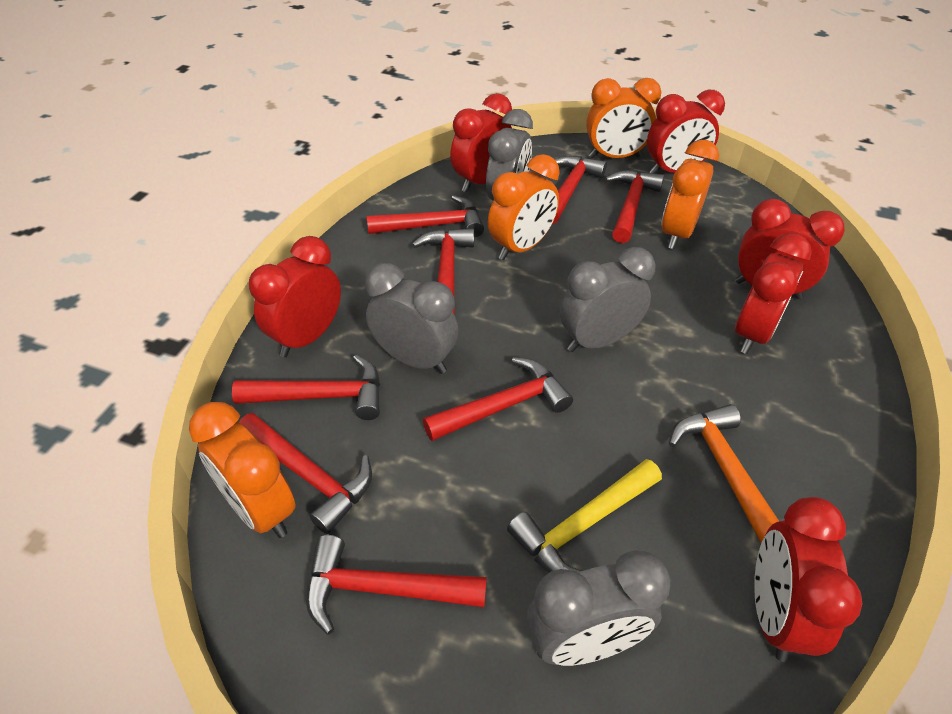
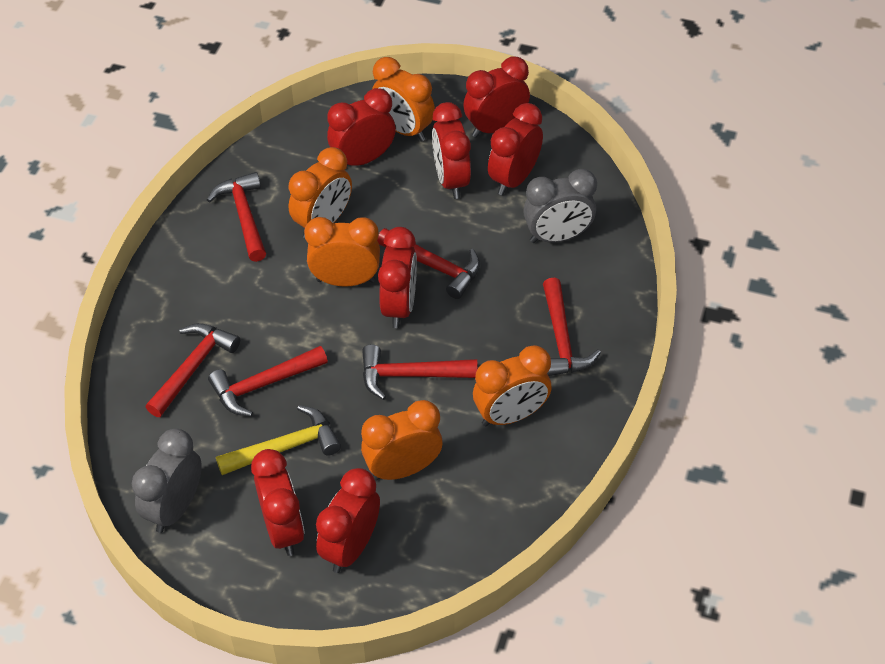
grey clock: 4 -> 2
orange clock: 4 -> 5
orange hammer: 1 -> 0
red clock: 6 -> 7
red hammer: 8 -> 6

